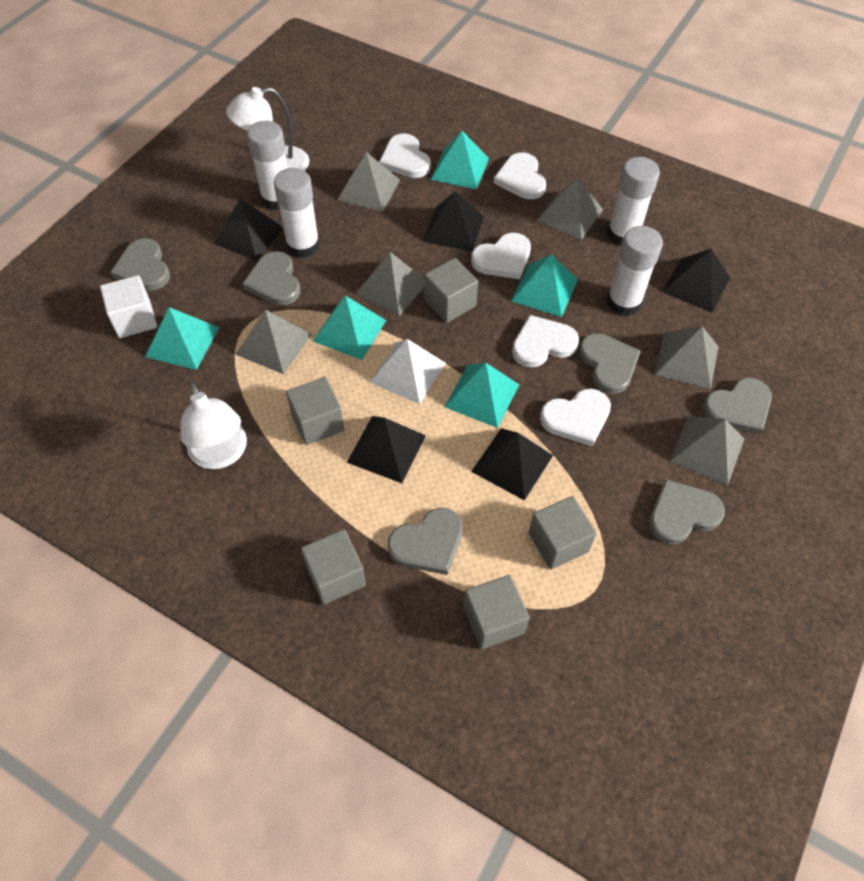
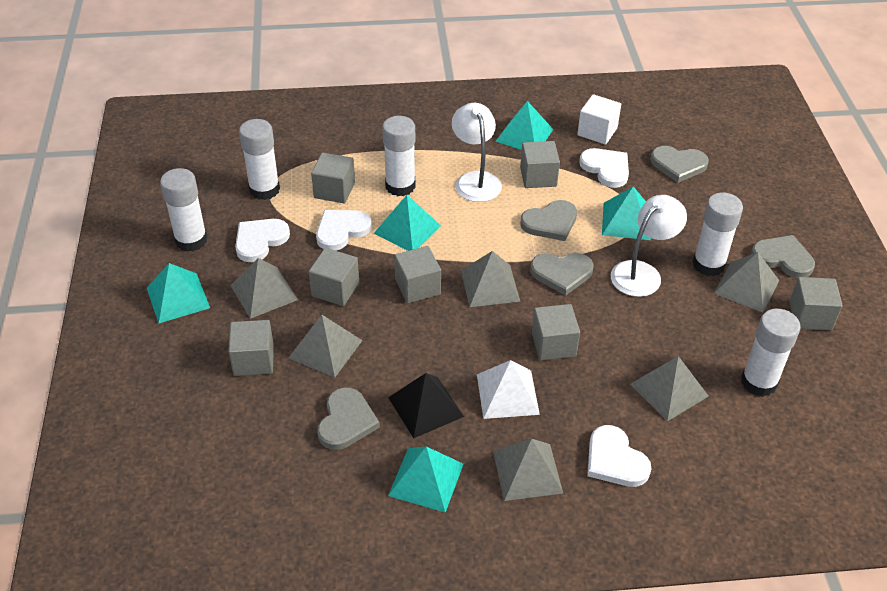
black pyramid: 5 -> 1
grey cube: 5 -> 7
grey heart: 6 -> 5
white glue stick: 4 -> 5
white heart: 5 -> 4

